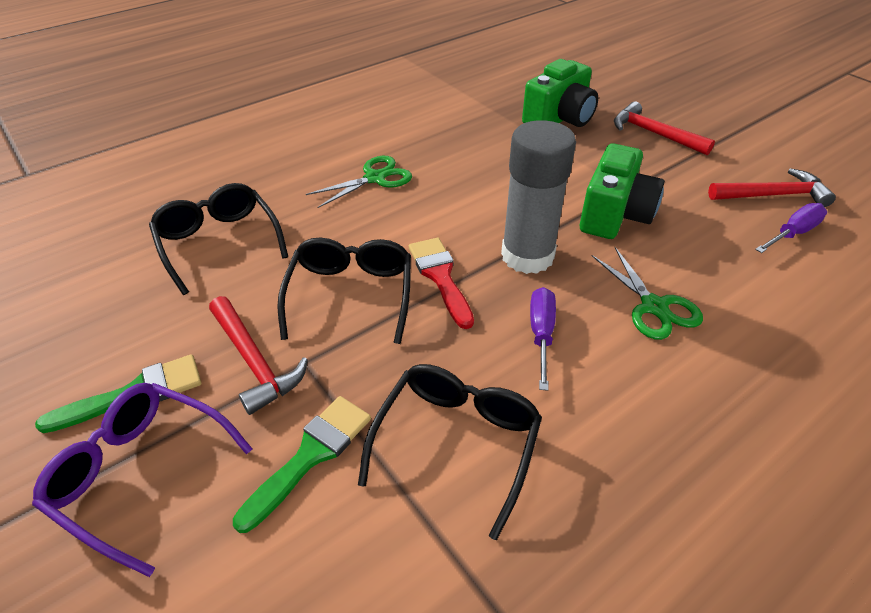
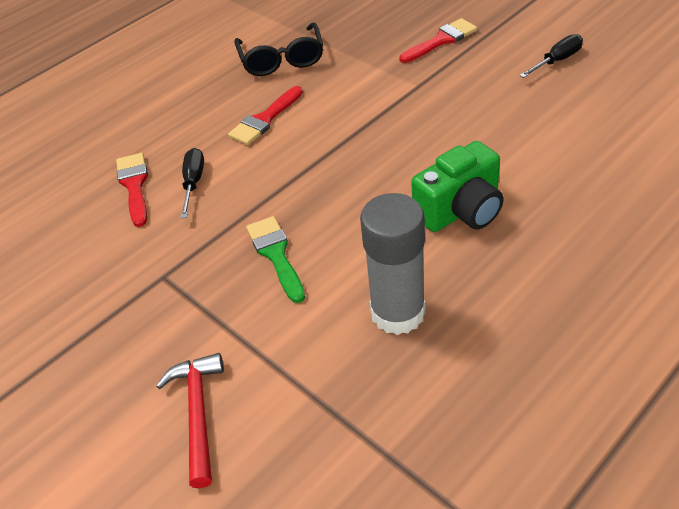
black glasses: 3 -> 1
black screwdriver: 0 -> 2
green brush: 2 -> 1
green camera: 2 -> 1
green scissors: 2 -> 0
purple glasses: 1 -> 0
purple screwdriver: 2 -> 0
red brush: 1 -> 3
red hammer: 3 -> 1

